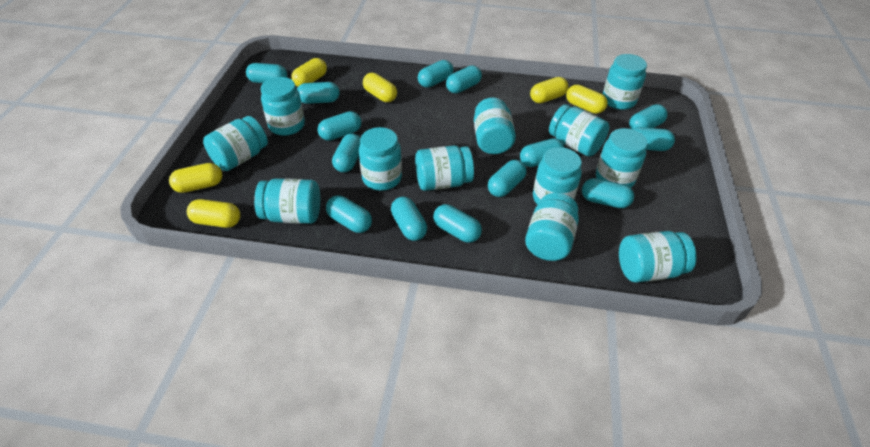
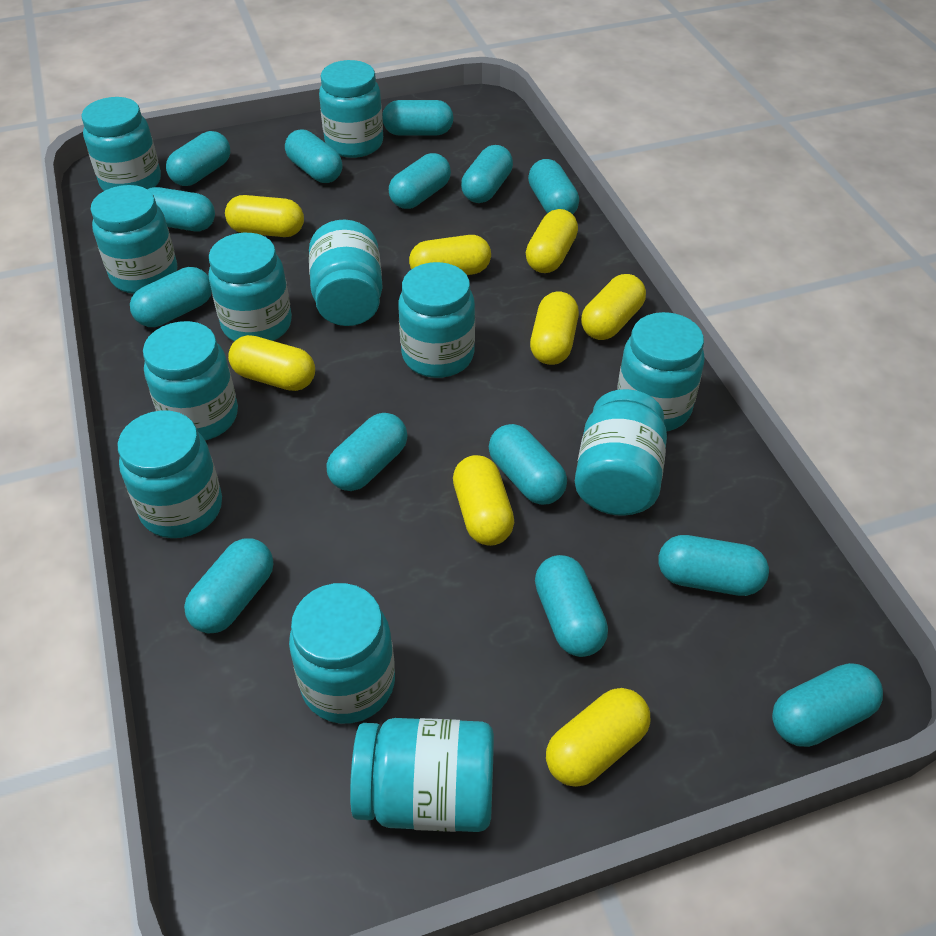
yellow capsule: 6 -> 8

